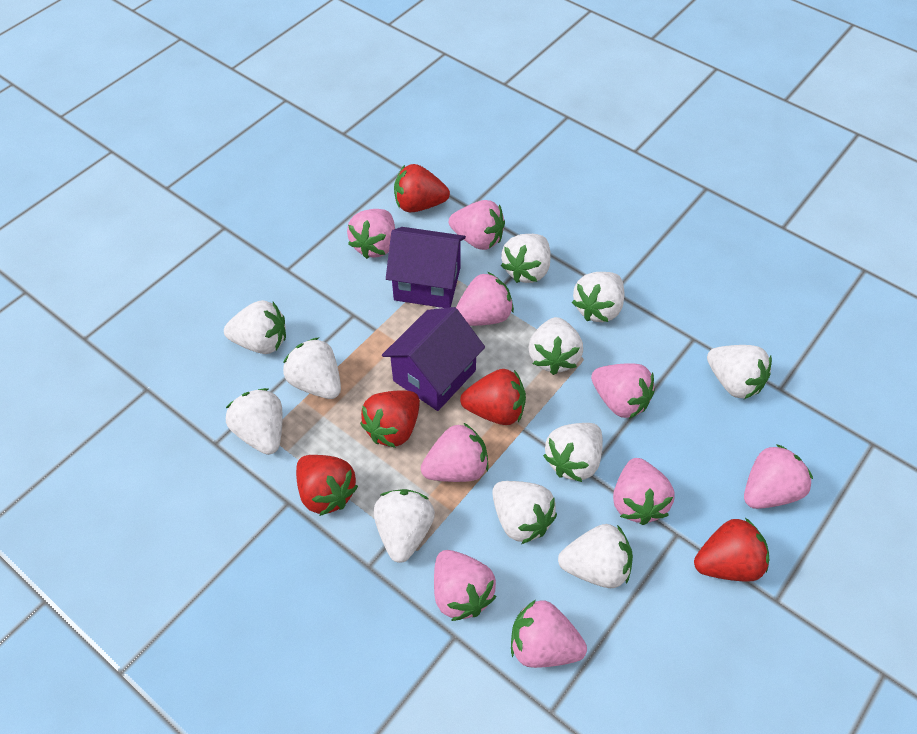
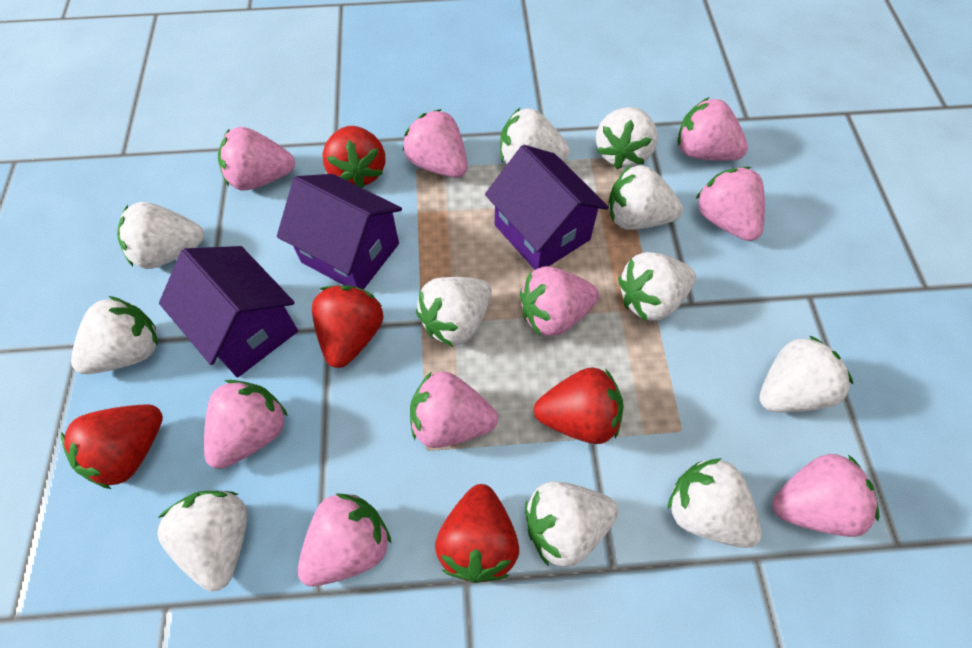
purple house: 2 -> 3

